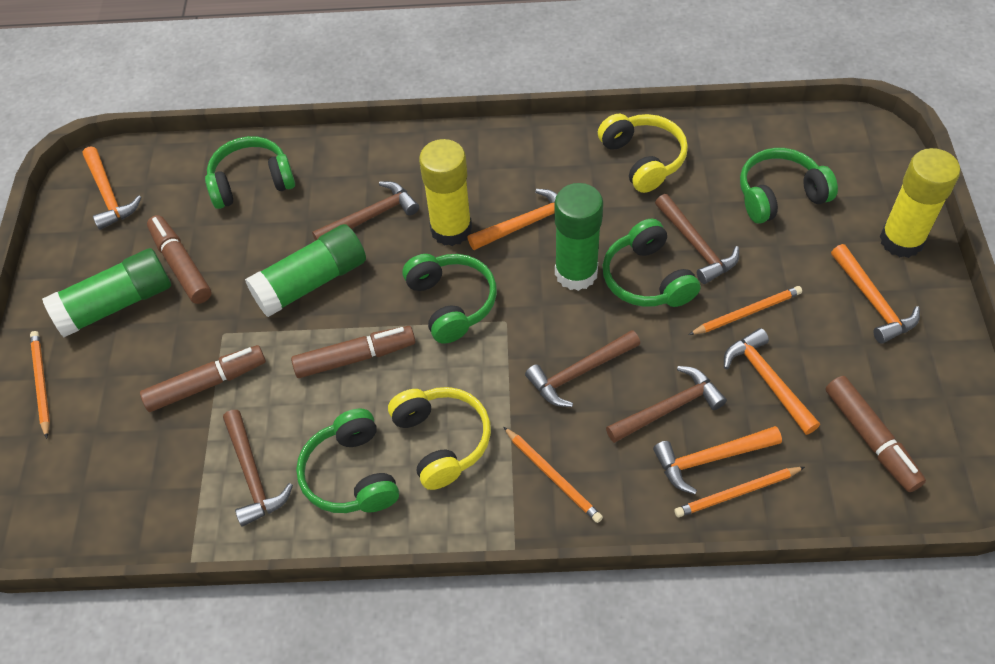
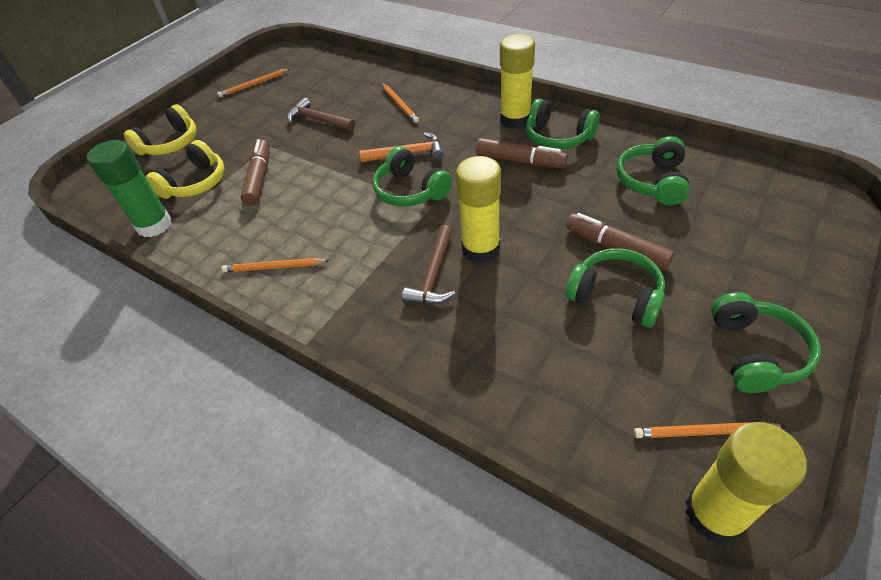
brown hammer: 5 -> 2
brown marker: 4 -> 3
green glue stick: 3 -> 1
orange hammer: 5 -> 1
yellow glue stick: 2 -> 3

